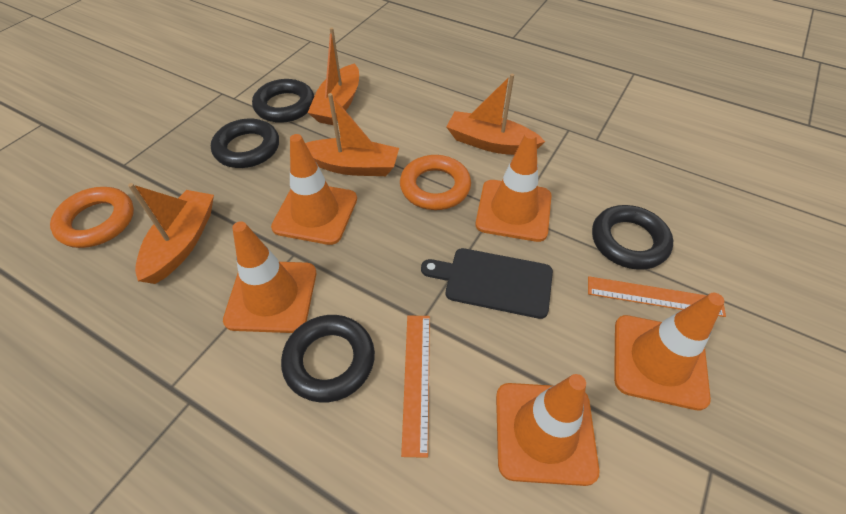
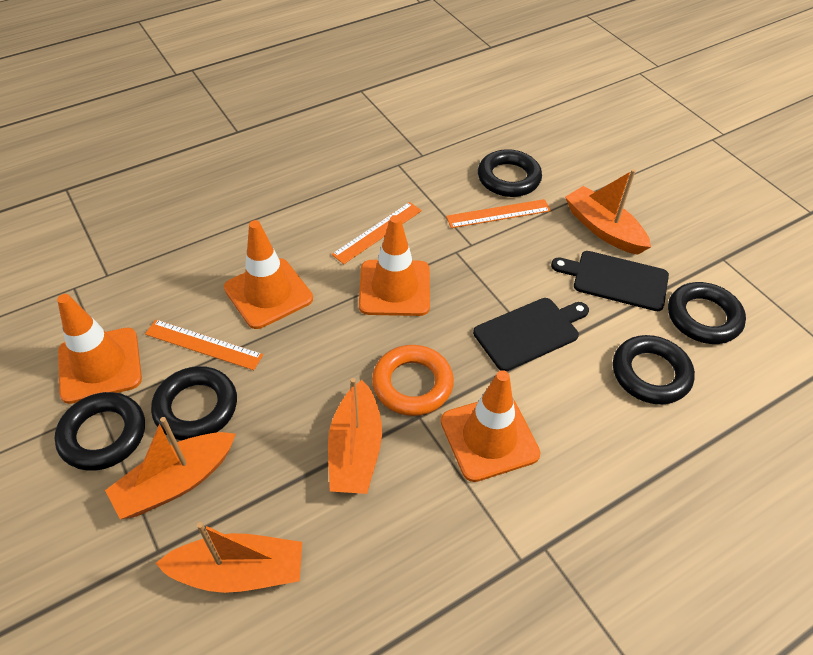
black cutting board: 1 -> 2
black ring: 4 -> 5
orange ring: 2 -> 1
orange ruler: 2 -> 3
orange traffic cone: 5 -> 4

